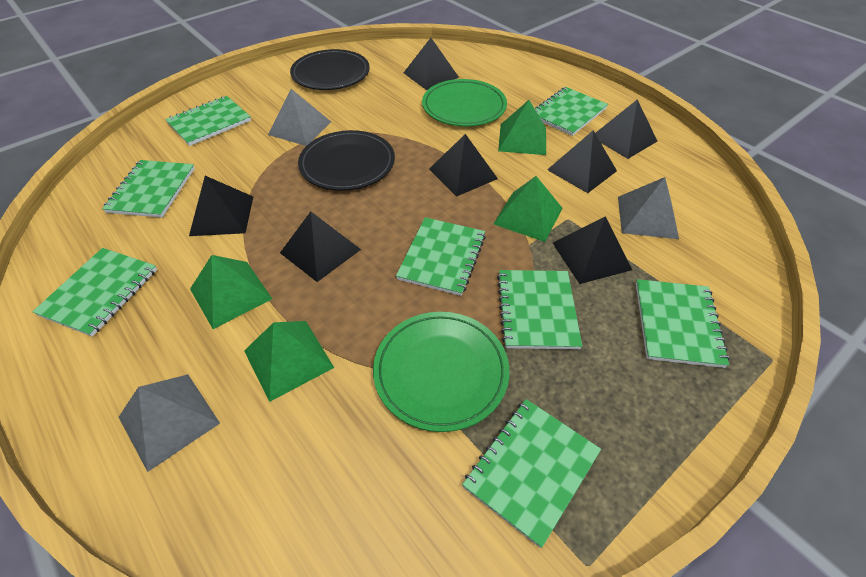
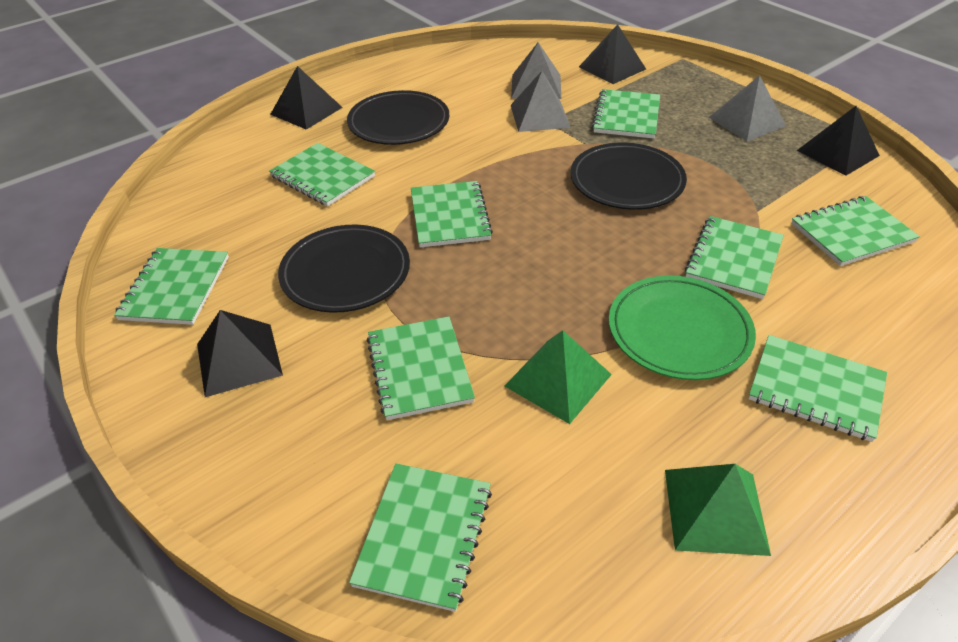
black plate: 2 -> 3
black pyramid: 7 -> 4
green notebook: 8 -> 9
green plate: 2 -> 1
green pyramid: 4 -> 2

